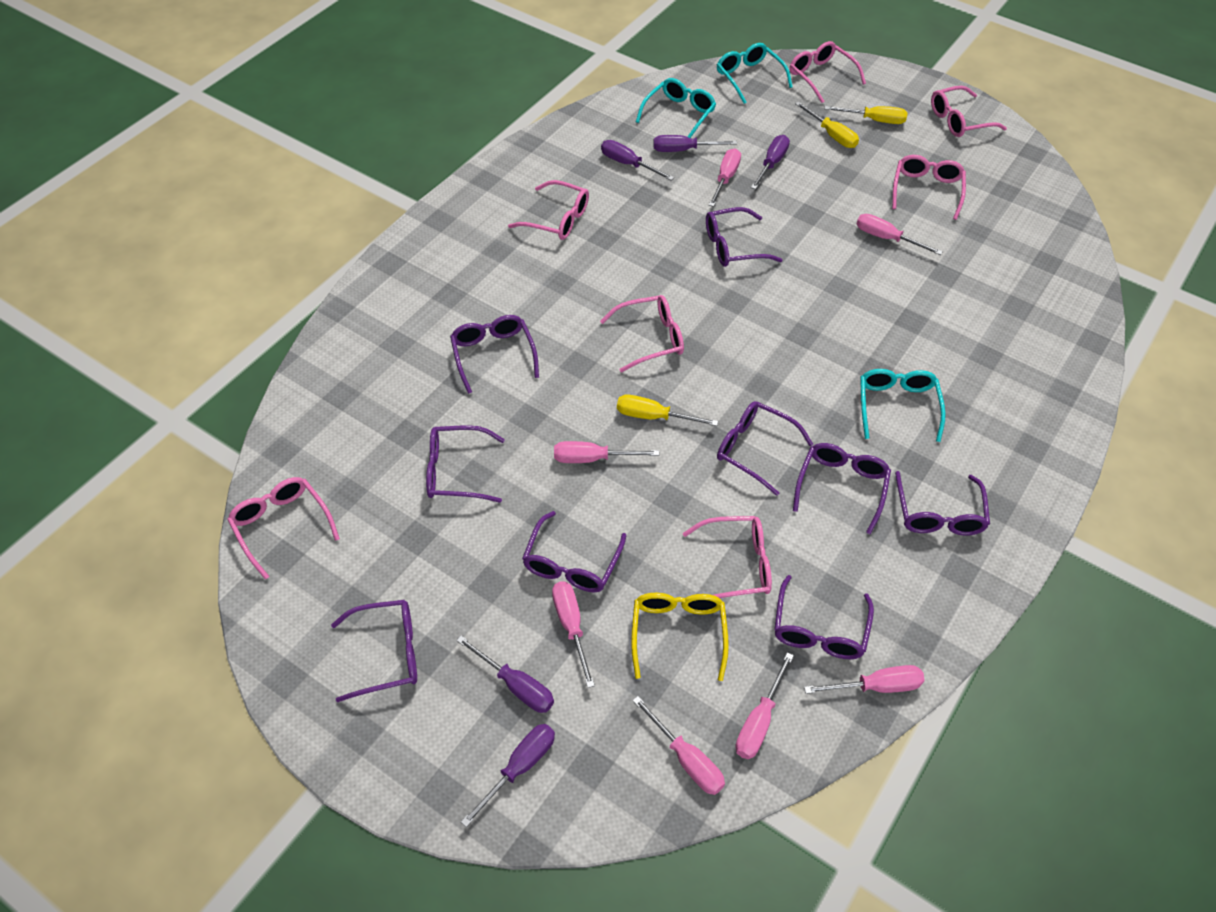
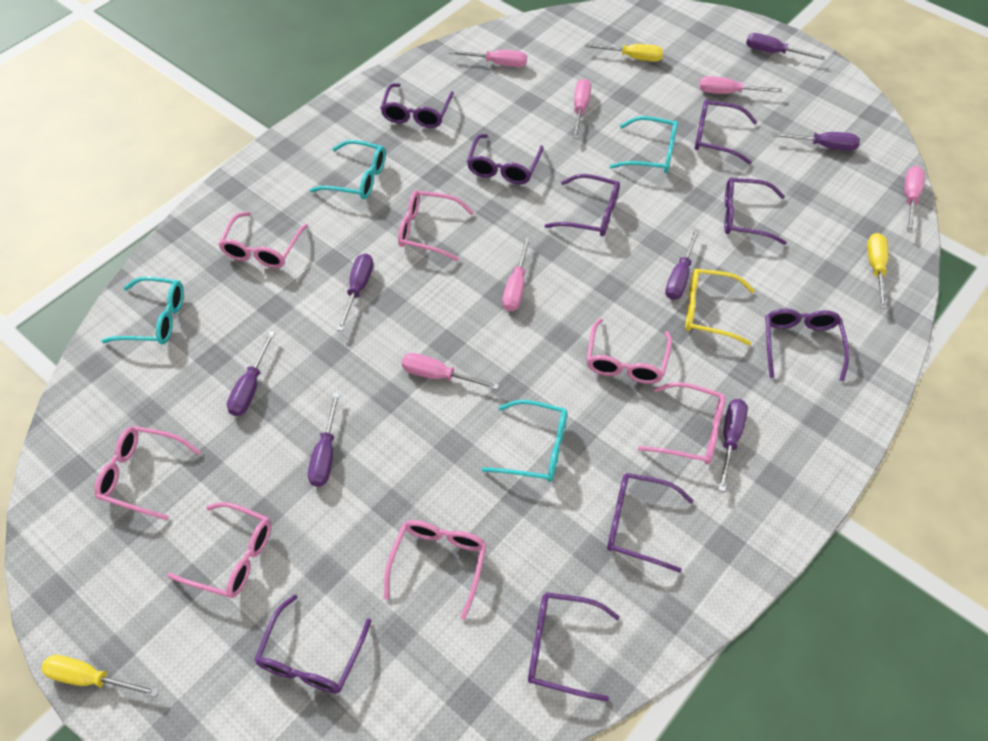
pink screwdriver: 7 -> 6
purple screwdriver: 5 -> 7
turquoise glasses: 3 -> 4

